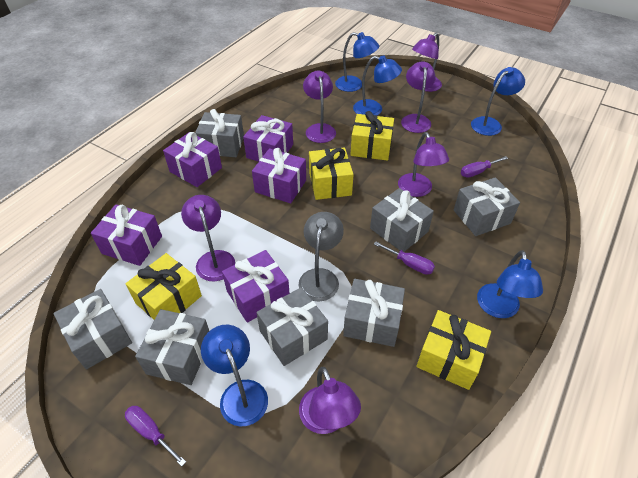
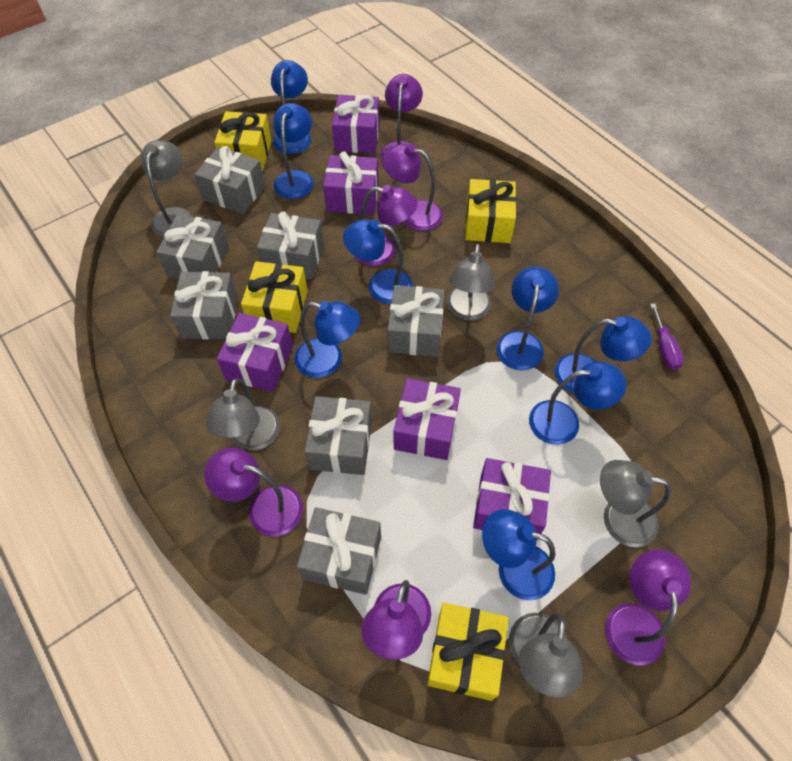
blue lamp: 5 -> 8
grey lamp: 1 -> 5
purple screwdriver: 3 -> 1

